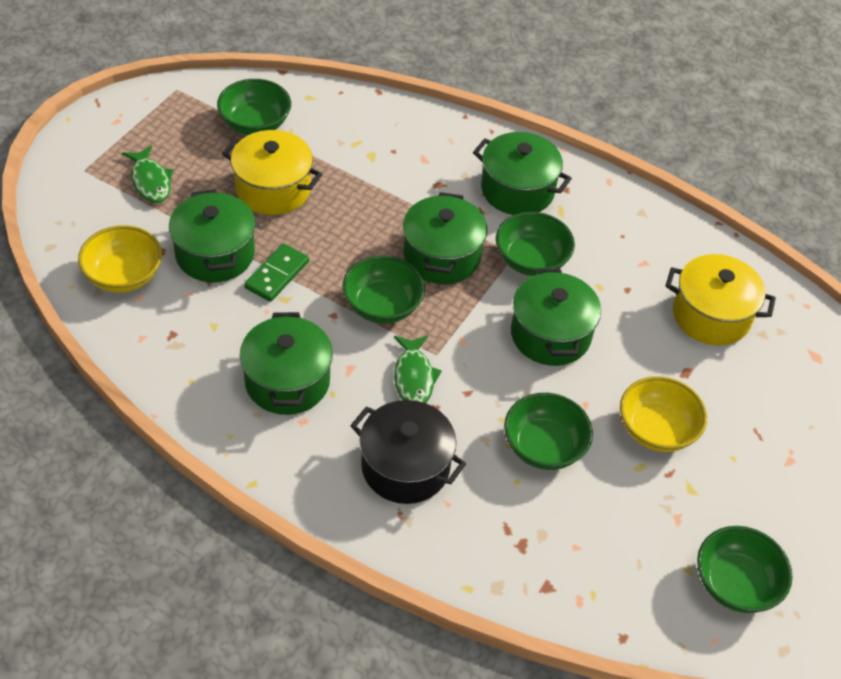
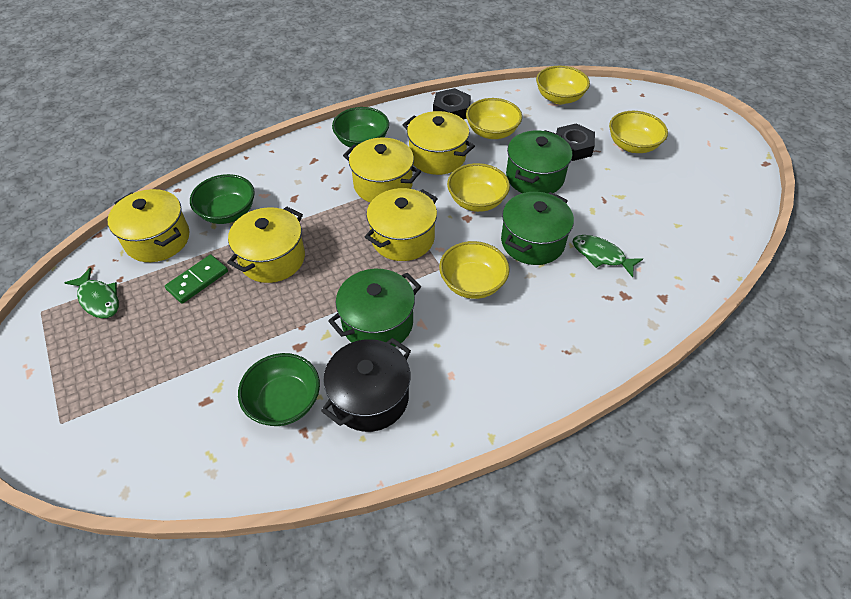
black nut: 0 -> 2
green bowl: 5 -> 3
green pot: 5 -> 3
yellow bowl: 2 -> 5
yellow pot: 2 -> 5

